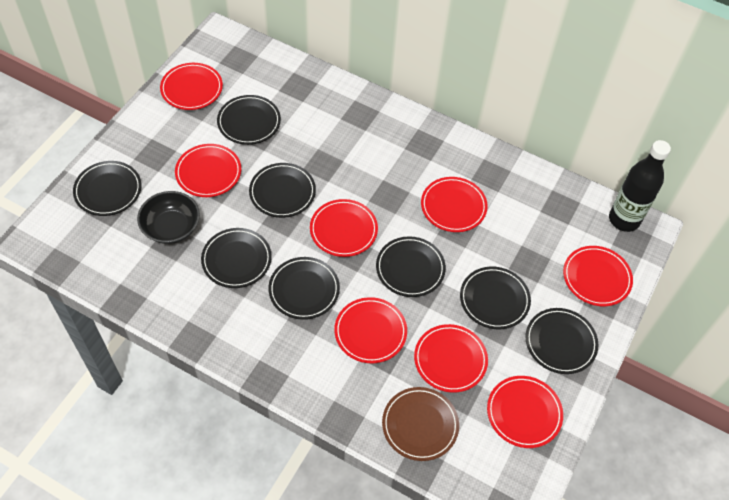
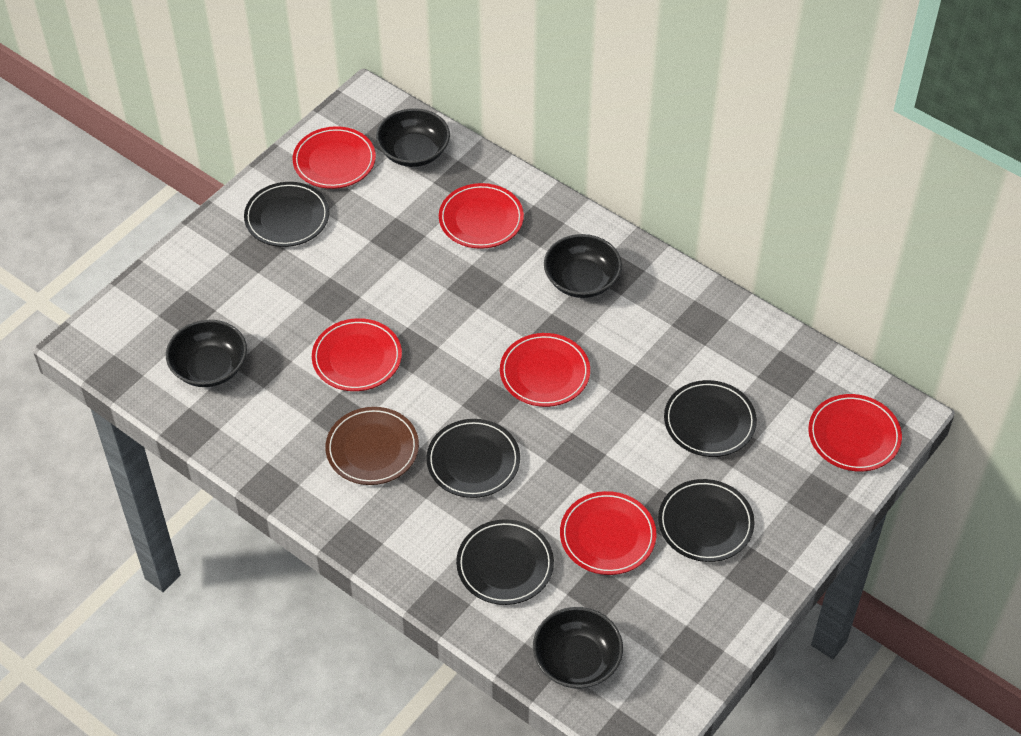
black bottle: 1 -> 0
black bowl: 1 -> 4
black plate: 8 -> 5
red plate: 8 -> 6

